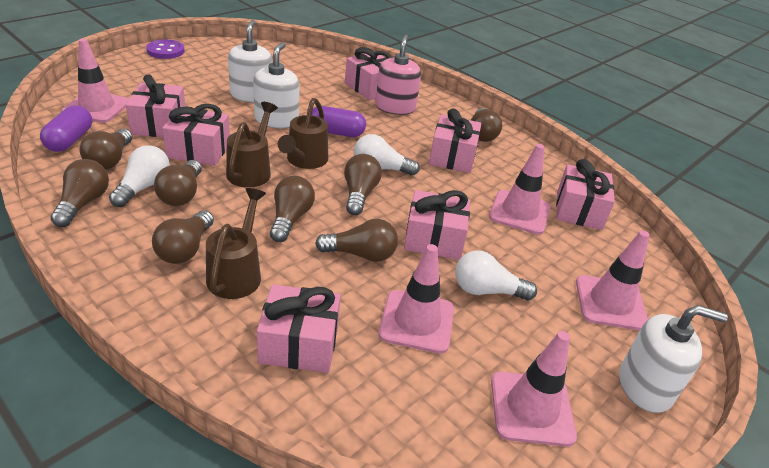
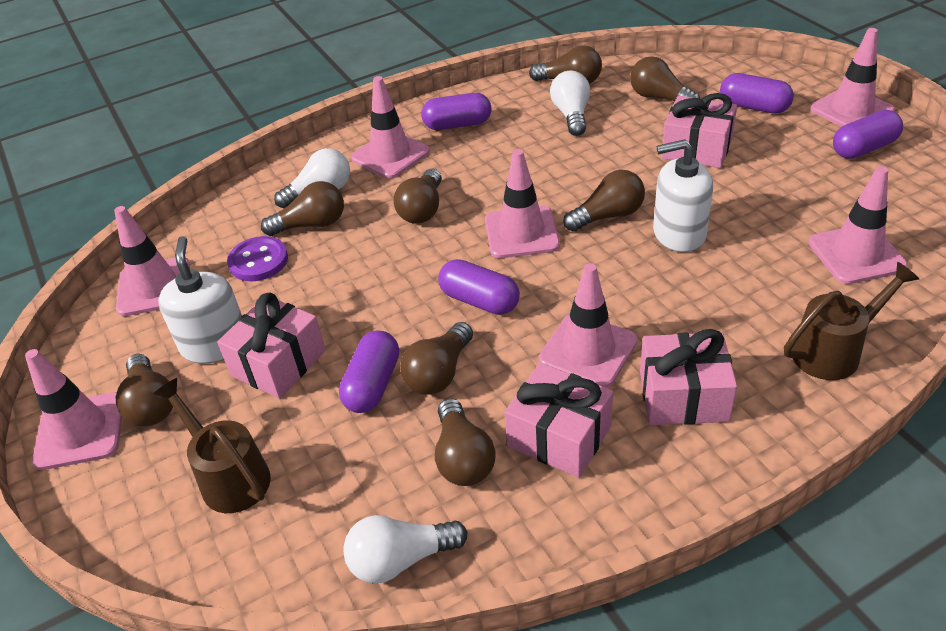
brown watering can: 3 -> 2
pink gift: 7 -> 4
pink soap dispenser: 1 -> 0
pink traffic cone: 5 -> 7
purple capsule: 2 -> 5
white soap dispenser: 3 -> 2

